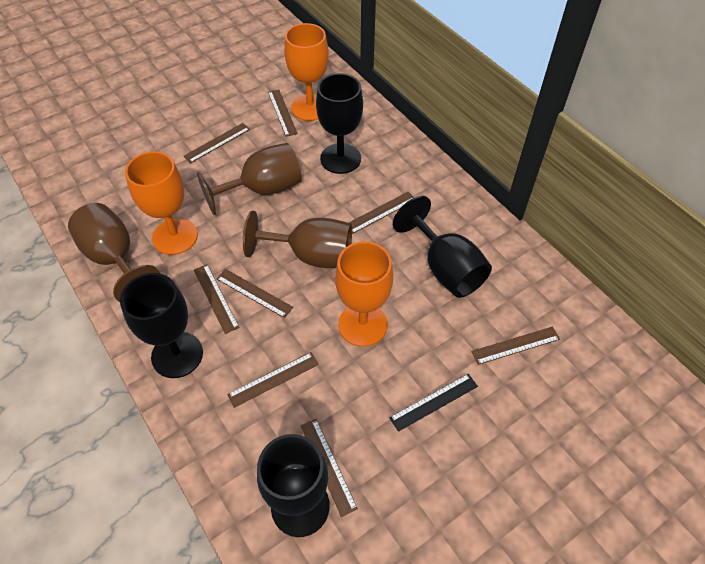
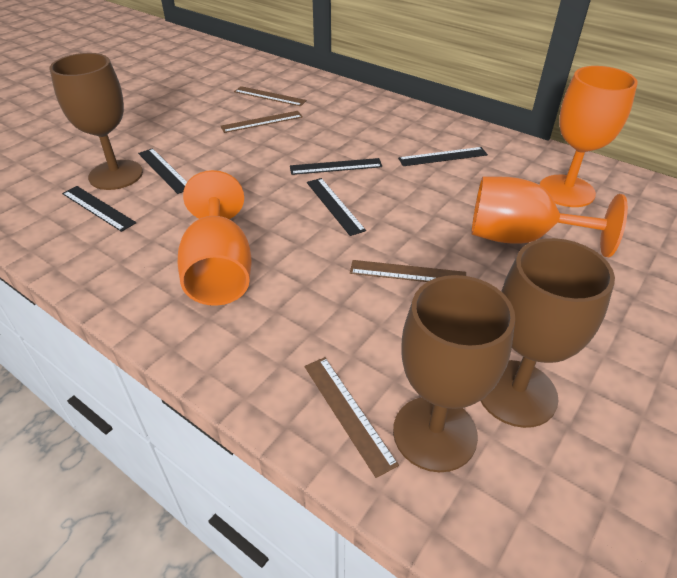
black goblet: 4 -> 0
black ruler: 1 -> 5
brown ruler: 8 -> 4

